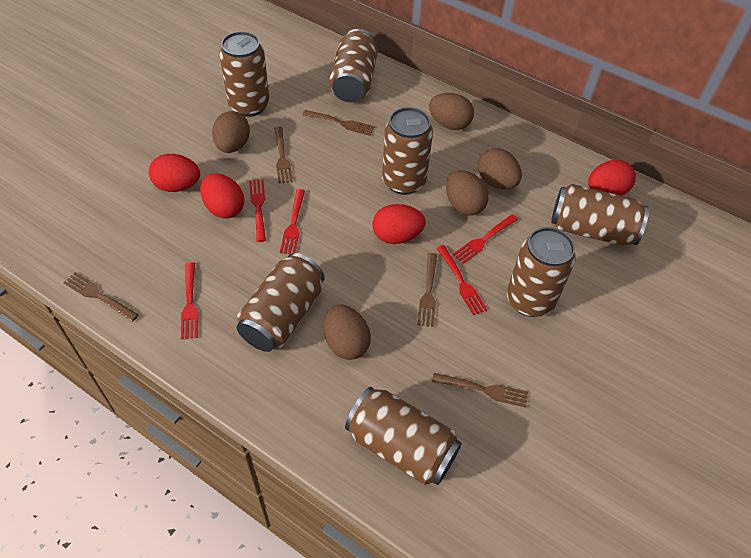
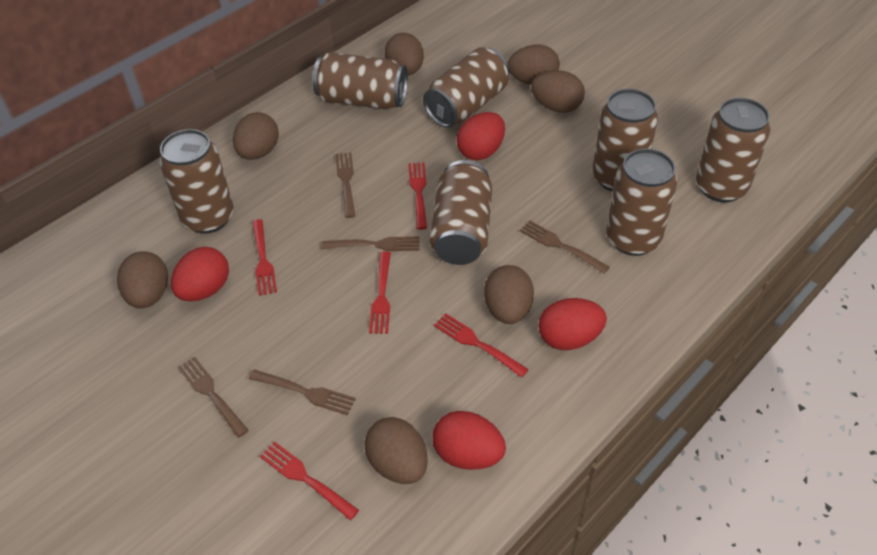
brown egg: 5 -> 7

